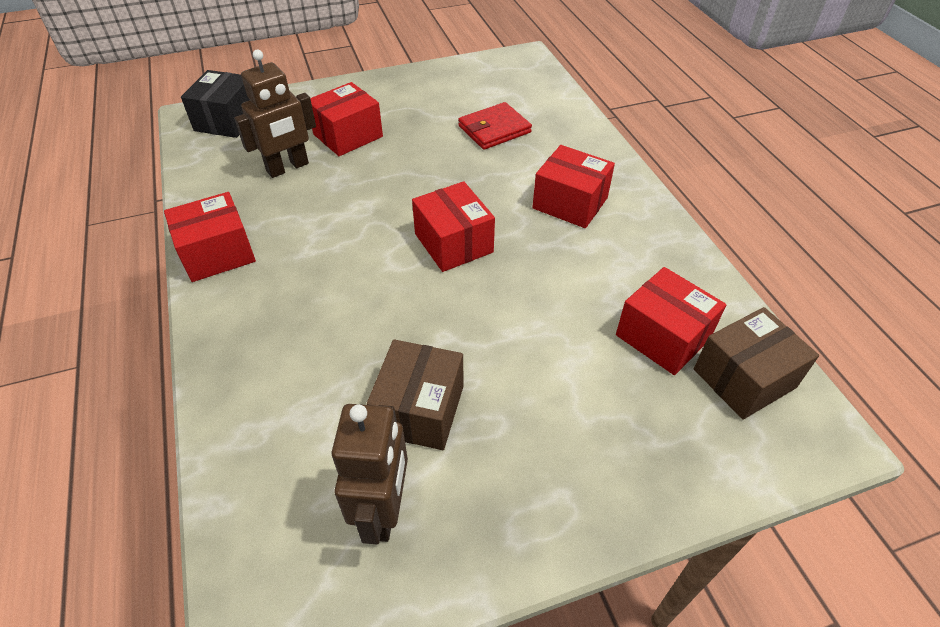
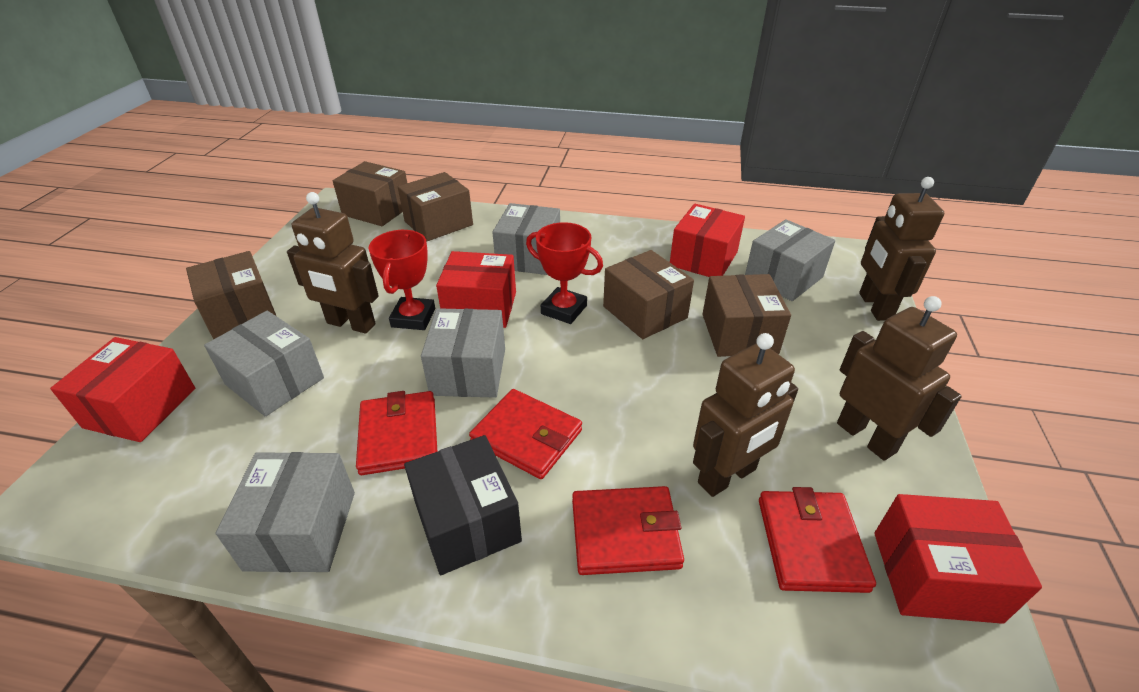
brown box: 2 -> 5
brown robot: 2 -> 4
grey box: 0 -> 5
red box: 5 -> 4
red trophy: 0 -> 2
red wallet: 1 -> 4

